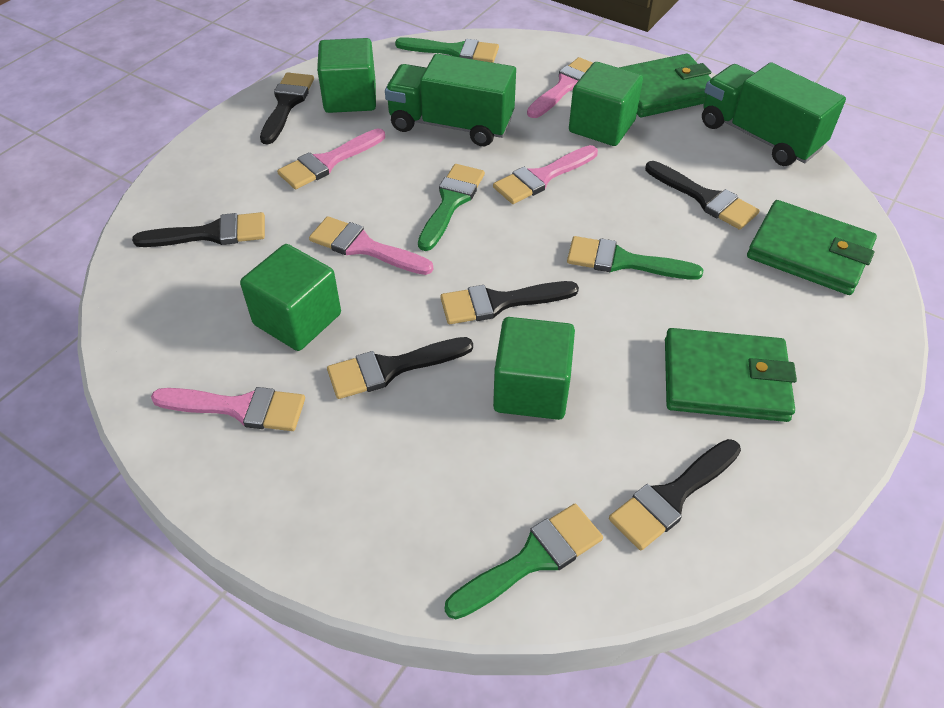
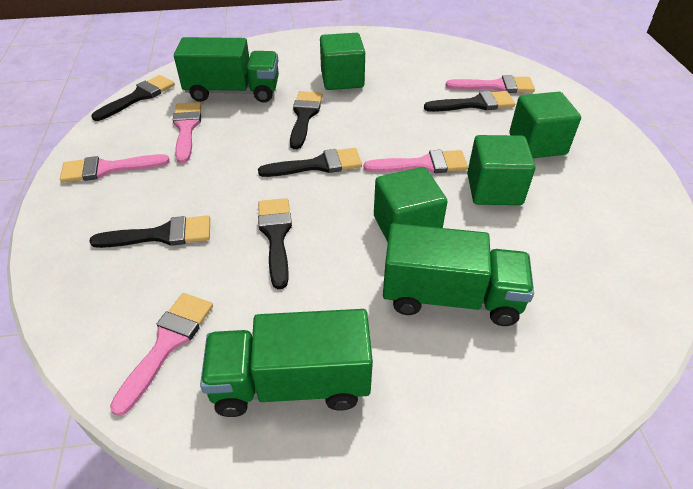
green brush: 4 -> 0
green truck: 2 -> 3
green wallet: 3 -> 0

